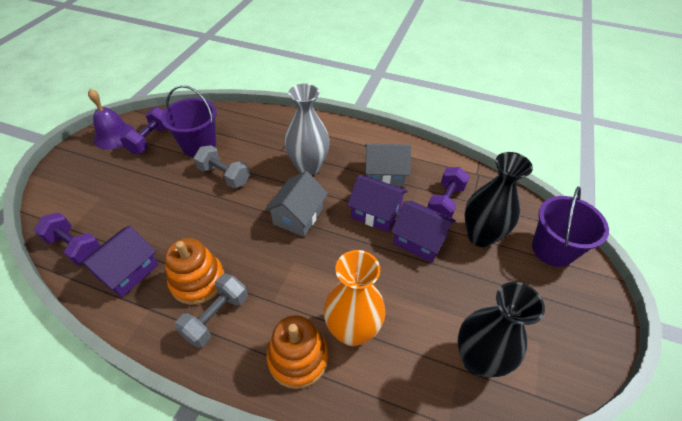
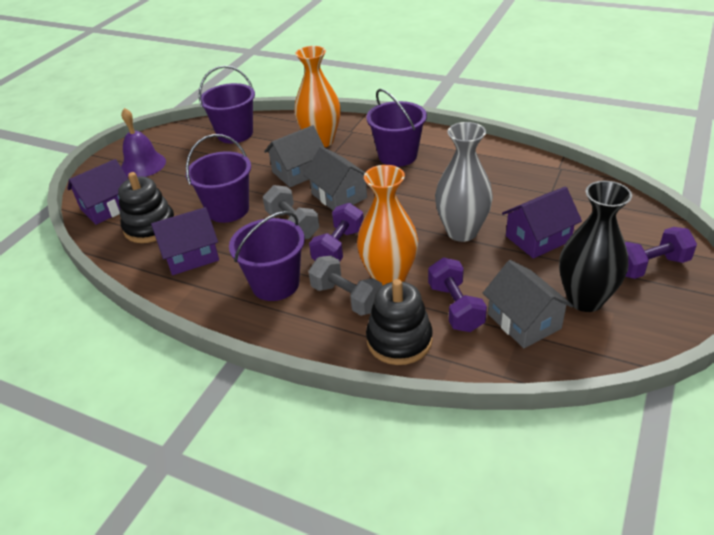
black stacking toy: 0 -> 2
black vase: 2 -> 1
grey house: 2 -> 3
orange stacking toy: 2 -> 0
orange vase: 1 -> 2
purple bucket: 2 -> 4

